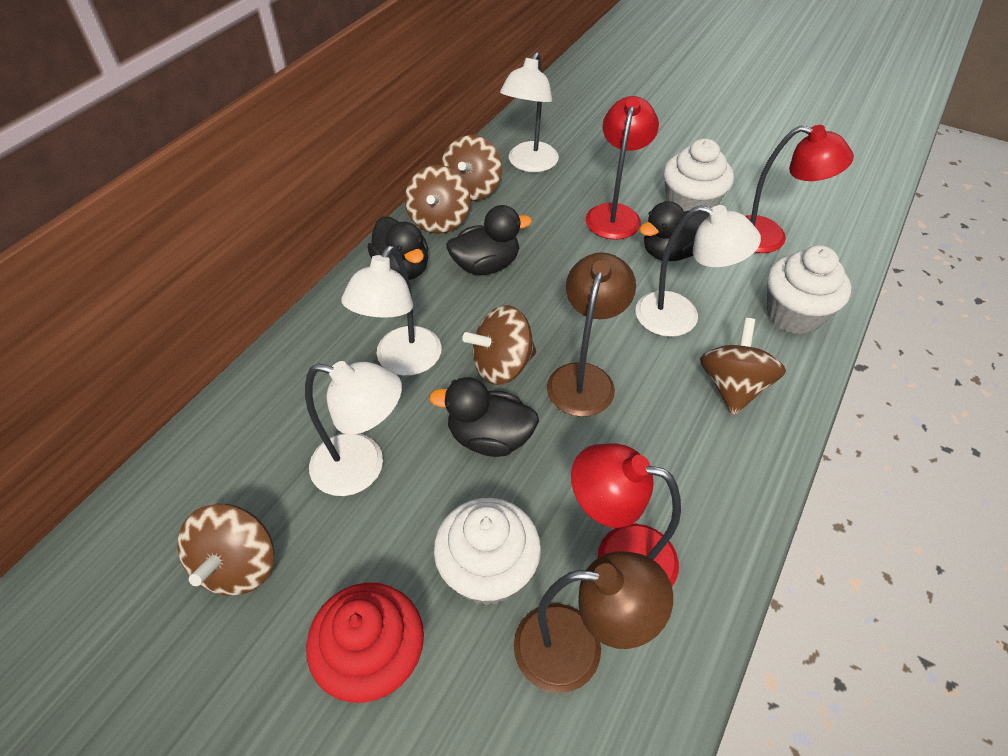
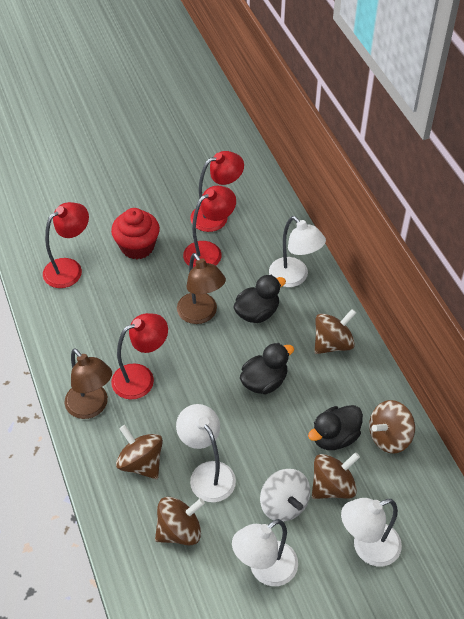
black duck: 4 -> 3
red lamp: 3 -> 4
white cupcake: 3 -> 0
white spinning top: 0 -> 1

